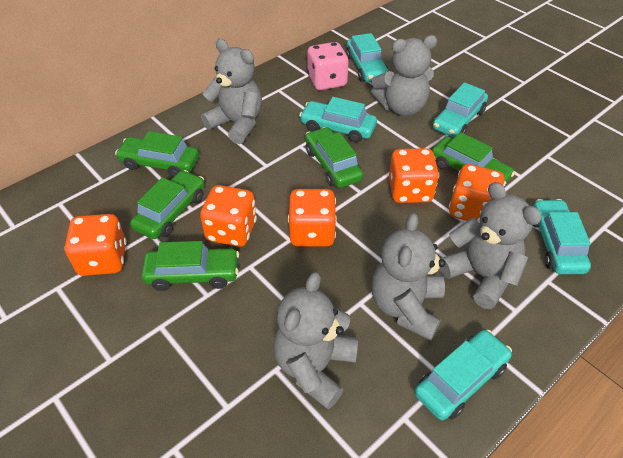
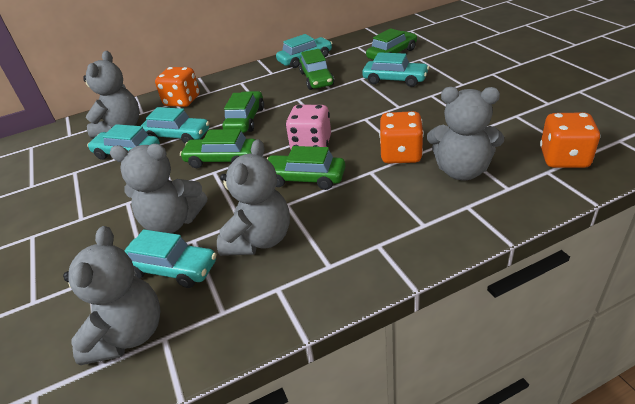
orange dice: 5 -> 3

